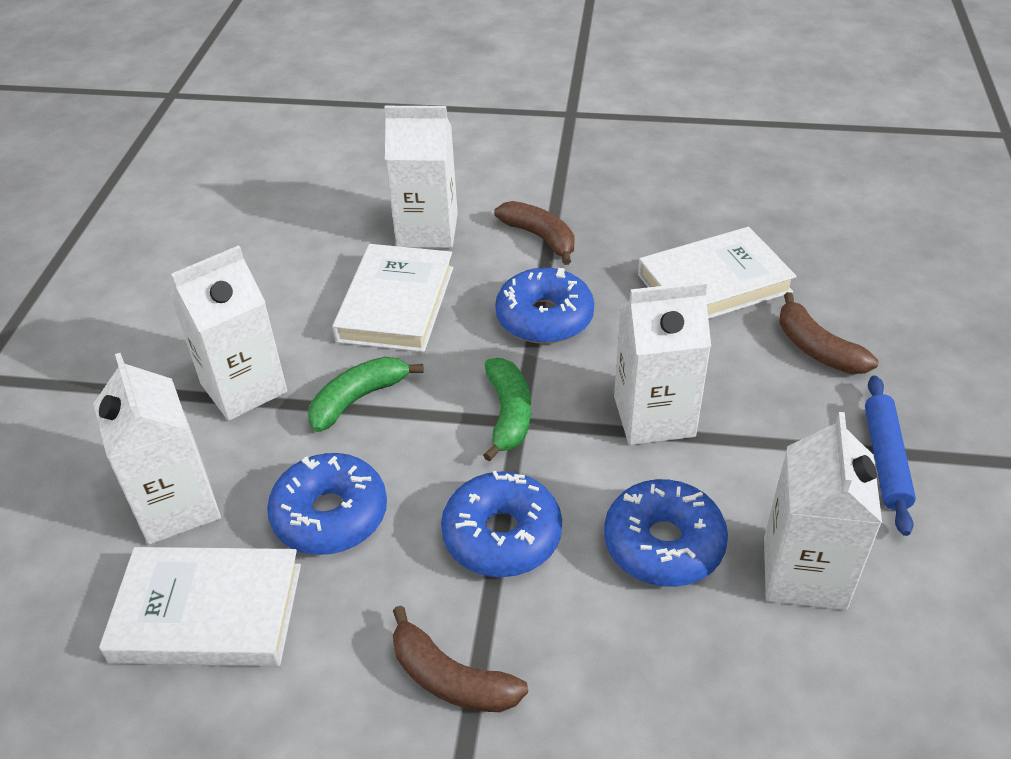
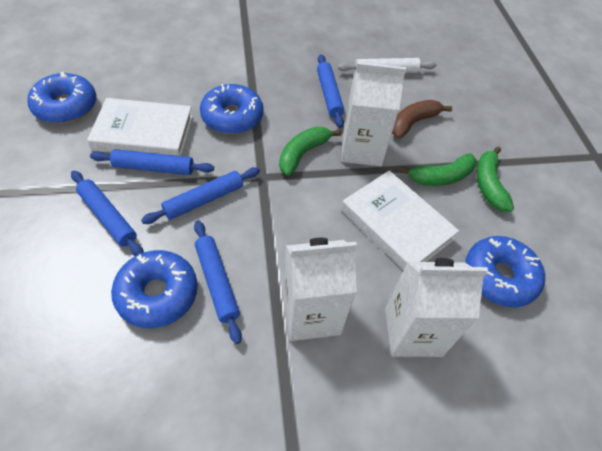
blue rolling pin: 1 -> 5
brown banana: 3 -> 1
green banana: 2 -> 3
white book: 3 -> 2
white carton: 5 -> 3
white rolling pin: 0 -> 1

